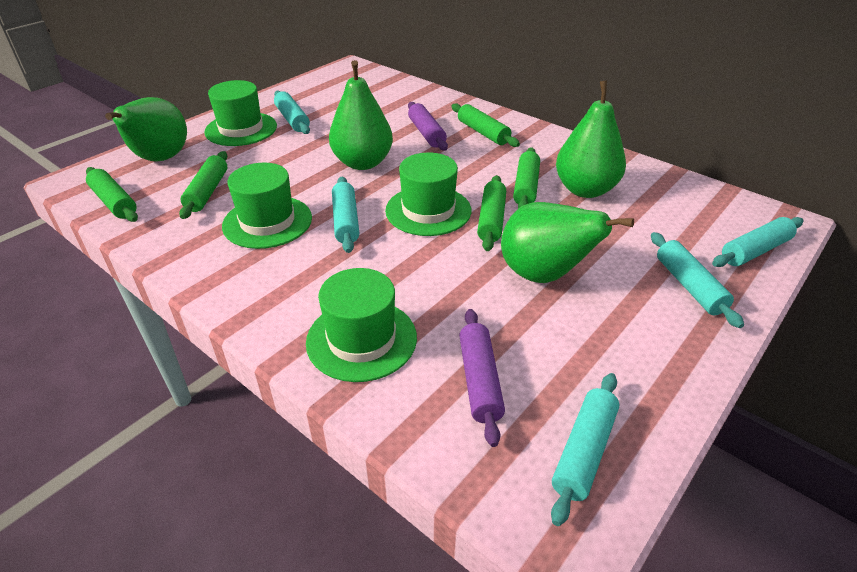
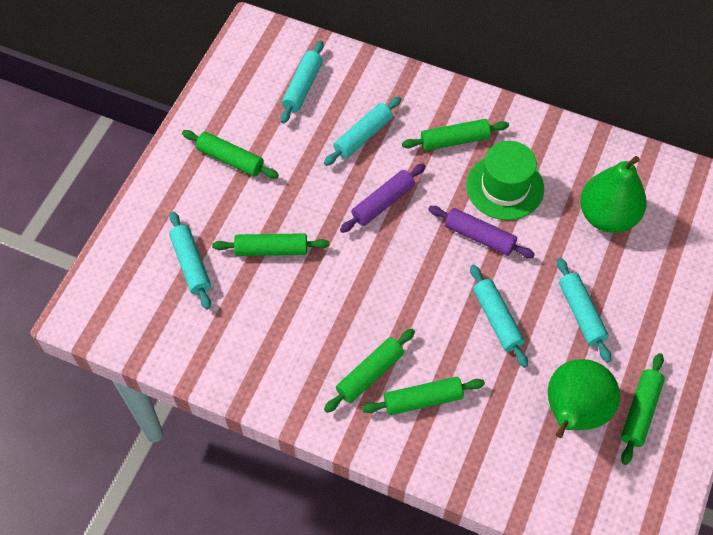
green hat: 4 -> 1
green pear: 4 -> 2
green rolling pin: 5 -> 6

